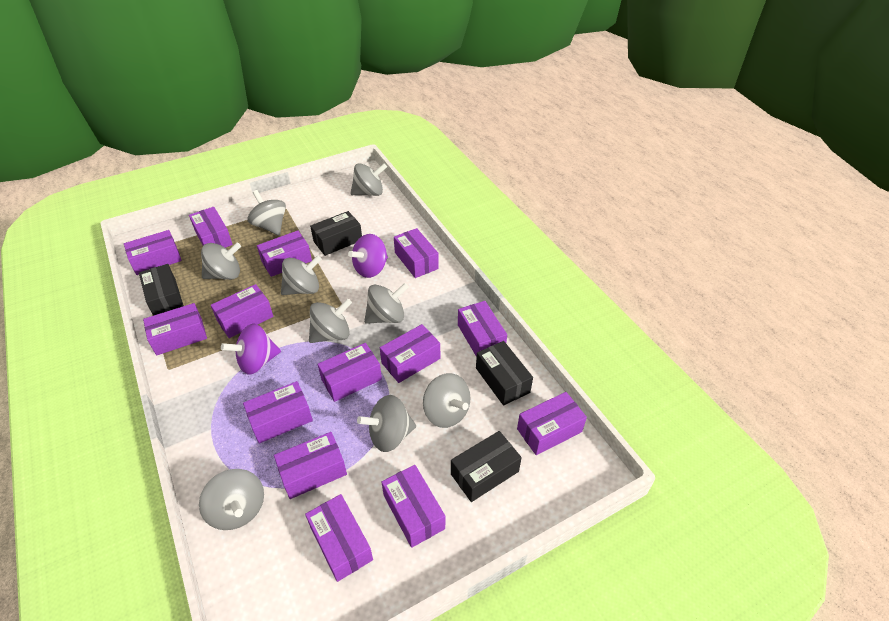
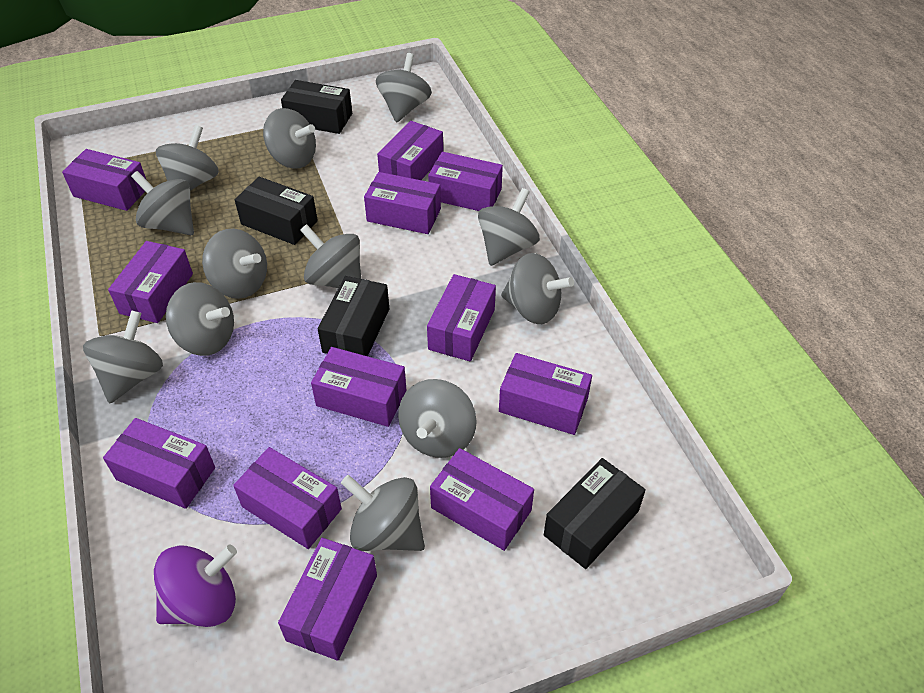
grey spinning top: 9 -> 12
purple box: 14 -> 12
purple spinning top: 2 -> 1

